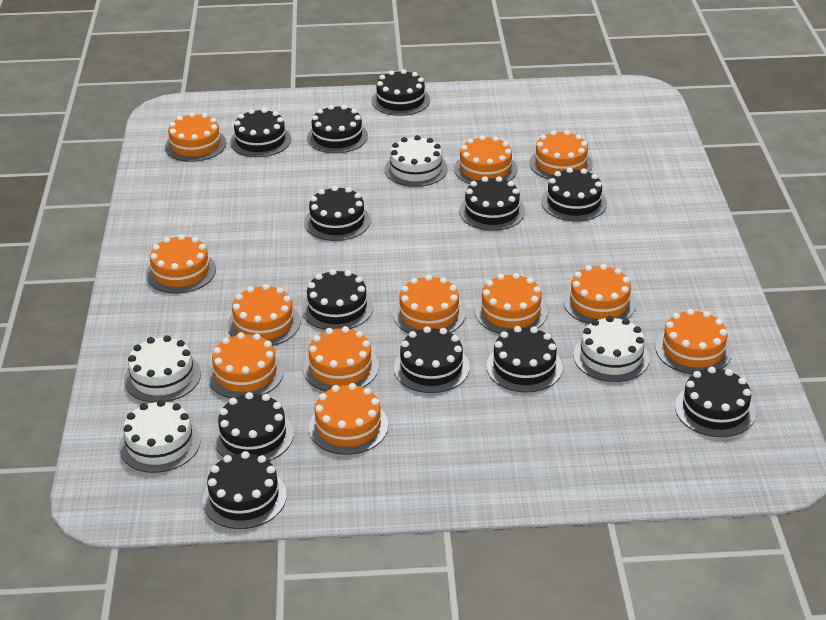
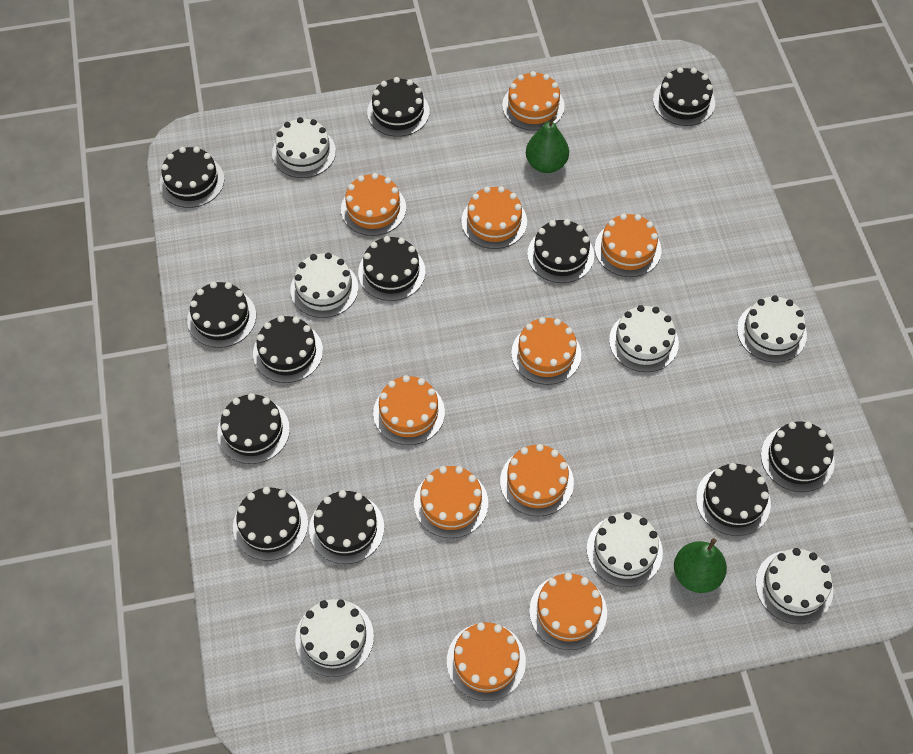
green pear: 0 -> 2
orange cake: 12 -> 10
white cake: 4 -> 7

